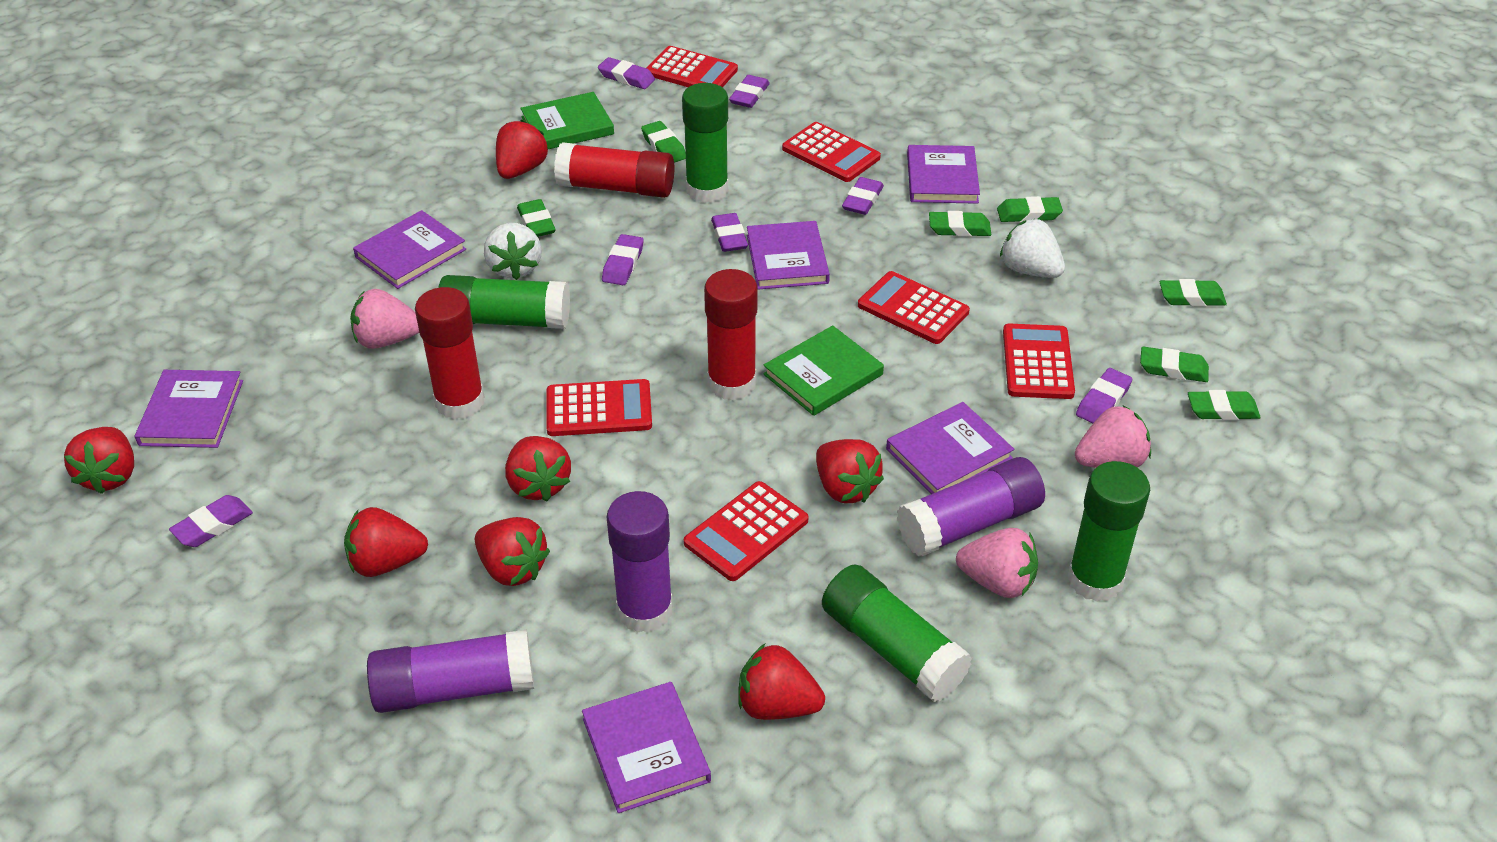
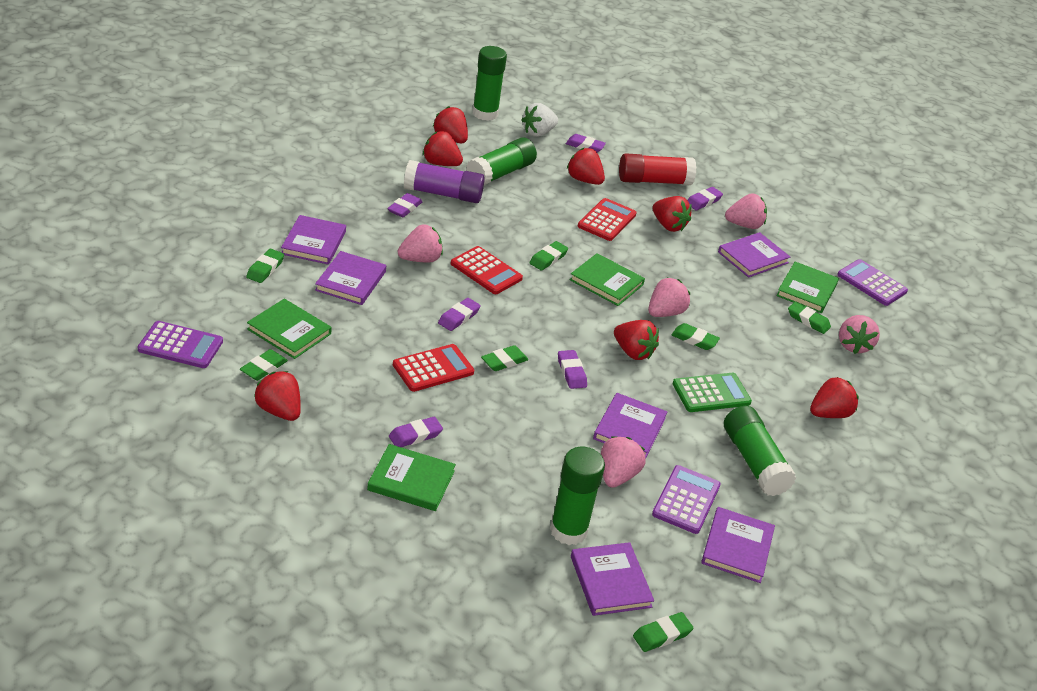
green book: 2 -> 4
green calculator: 0 -> 1
pink strawberry: 3 -> 5
purple calculator: 0 -> 3
purple eraser: 7 -> 6
purple glue stick: 3 -> 1
red calculator: 6 -> 3
red glue stick: 3 -> 1
white strawberry: 2 -> 1

